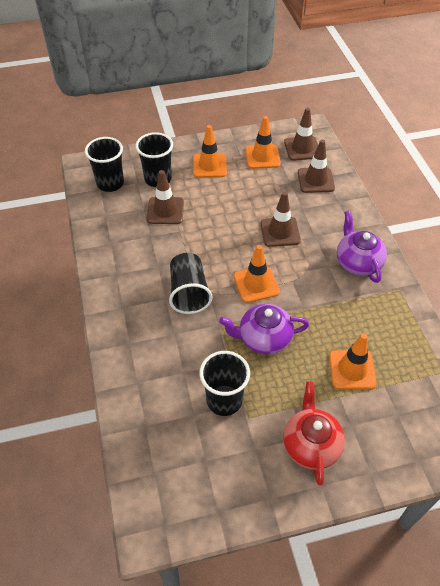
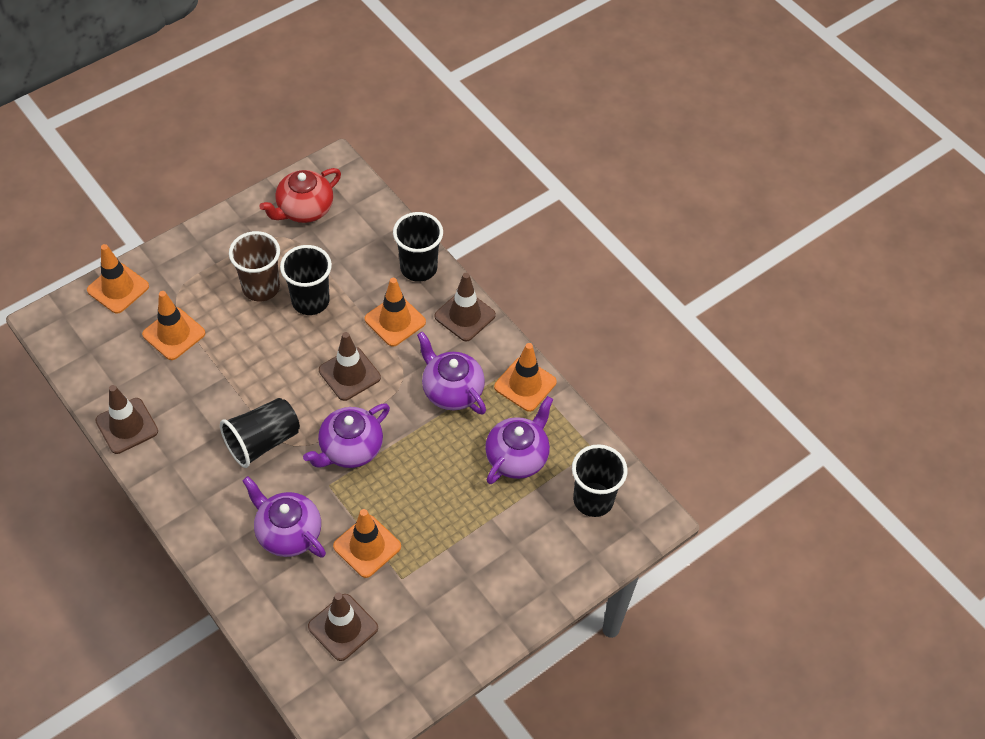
brown cup: 0 -> 1
orange traffic cone: 4 -> 5
purple teapot: 2 -> 4

